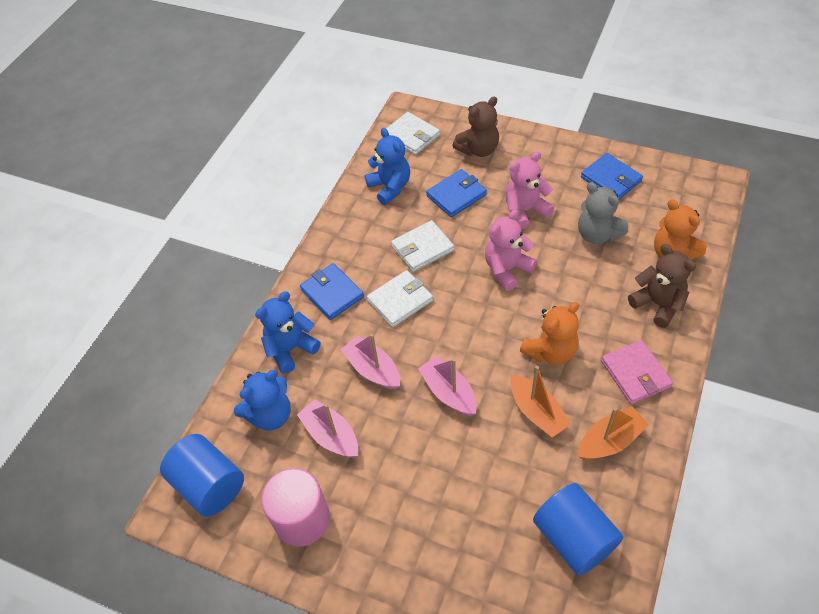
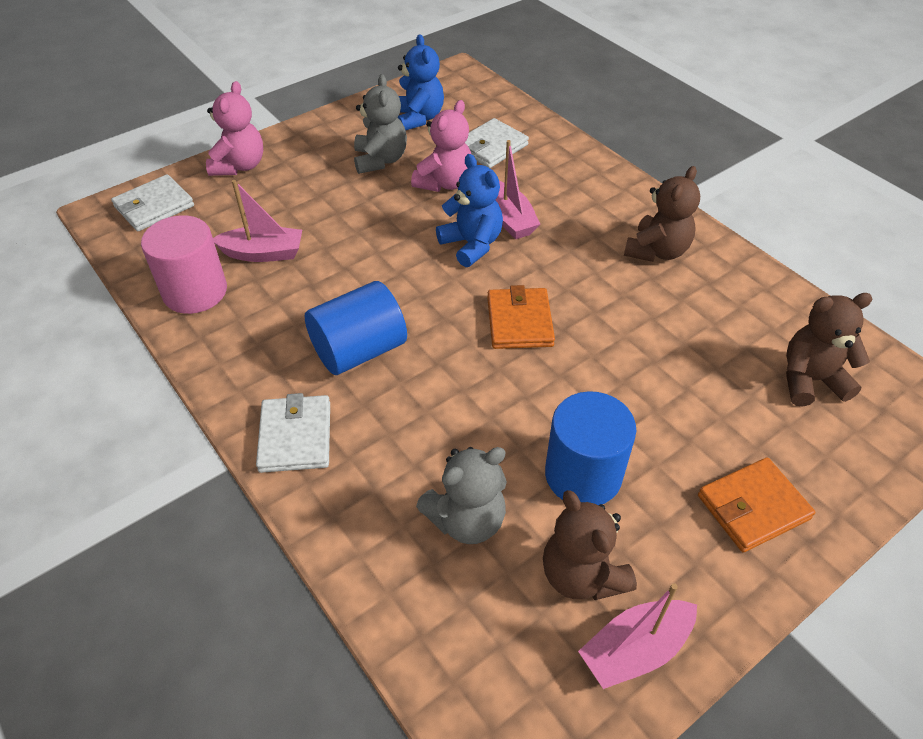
blue teddy bear: 3 -> 2
blue wallet: 3 -> 0
brown teddy bear: 2 -> 3
grey teddy bear: 1 -> 2
orange boat: 2 -> 0
orange teddy bear: 2 -> 0
orange wallet: 0 -> 2
pink wallet: 1 -> 0

